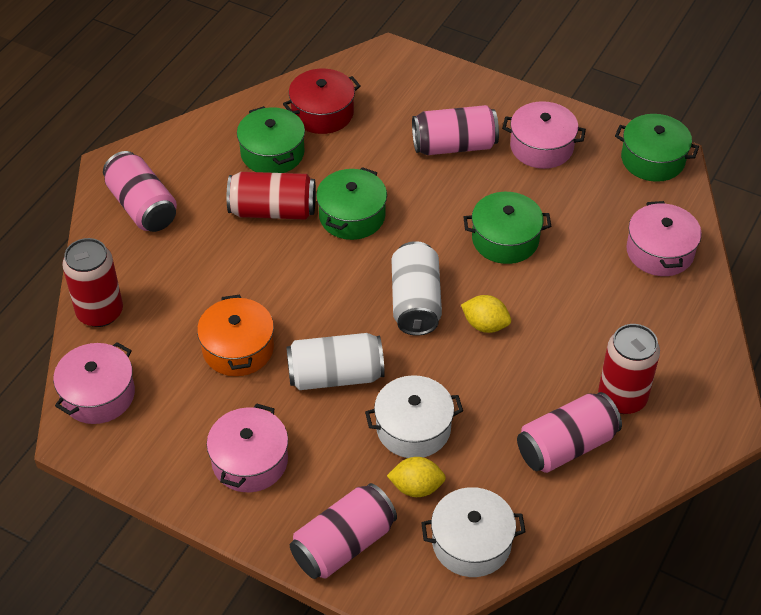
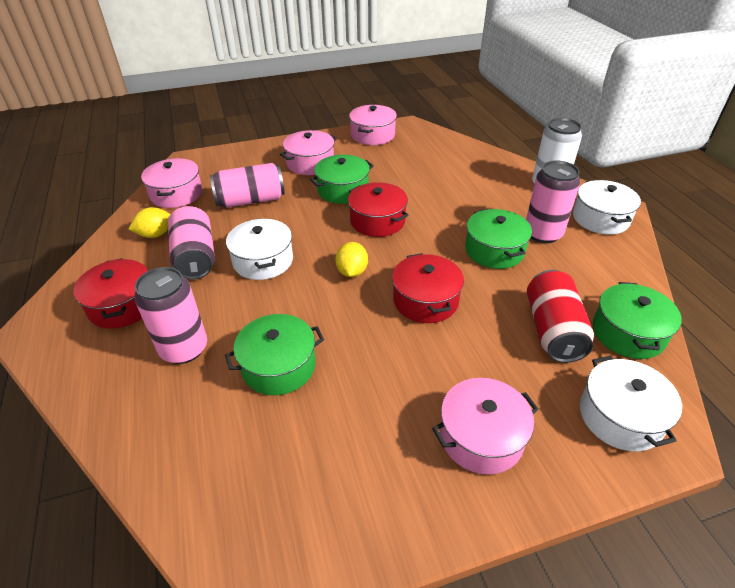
orange pot: 1 -> 0
red can: 3 -> 1
red pot: 1 -> 3
white can: 2 -> 1
white pot: 2 -> 3

